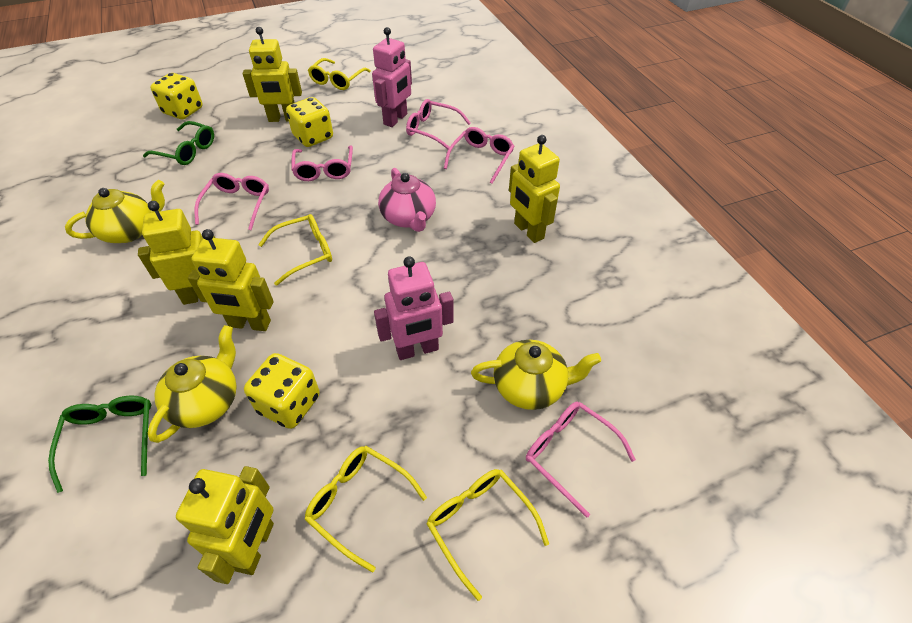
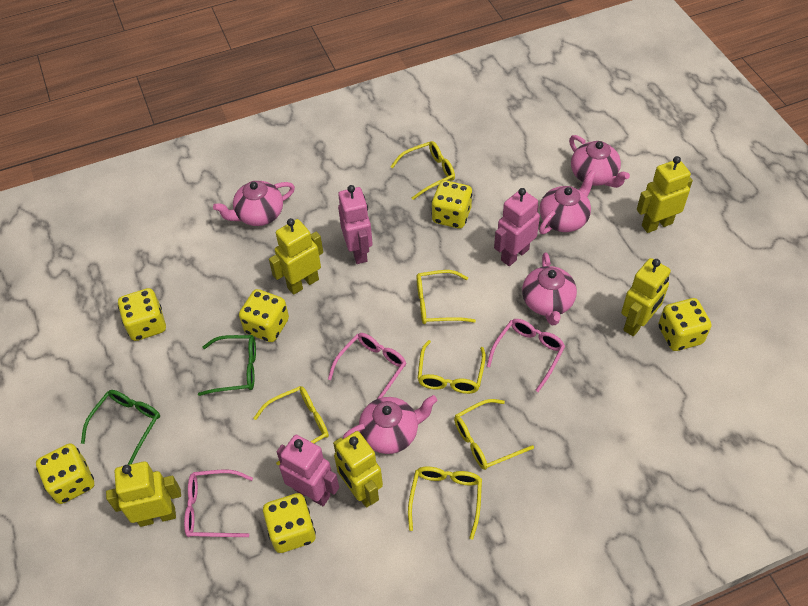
pink glasses: 5 -> 3
pink robot: 2 -> 3
pink teapot: 1 -> 5
yellow dice: 3 -> 6
yellow glasses: 4 -> 6
yellow teapot: 3 -> 0

